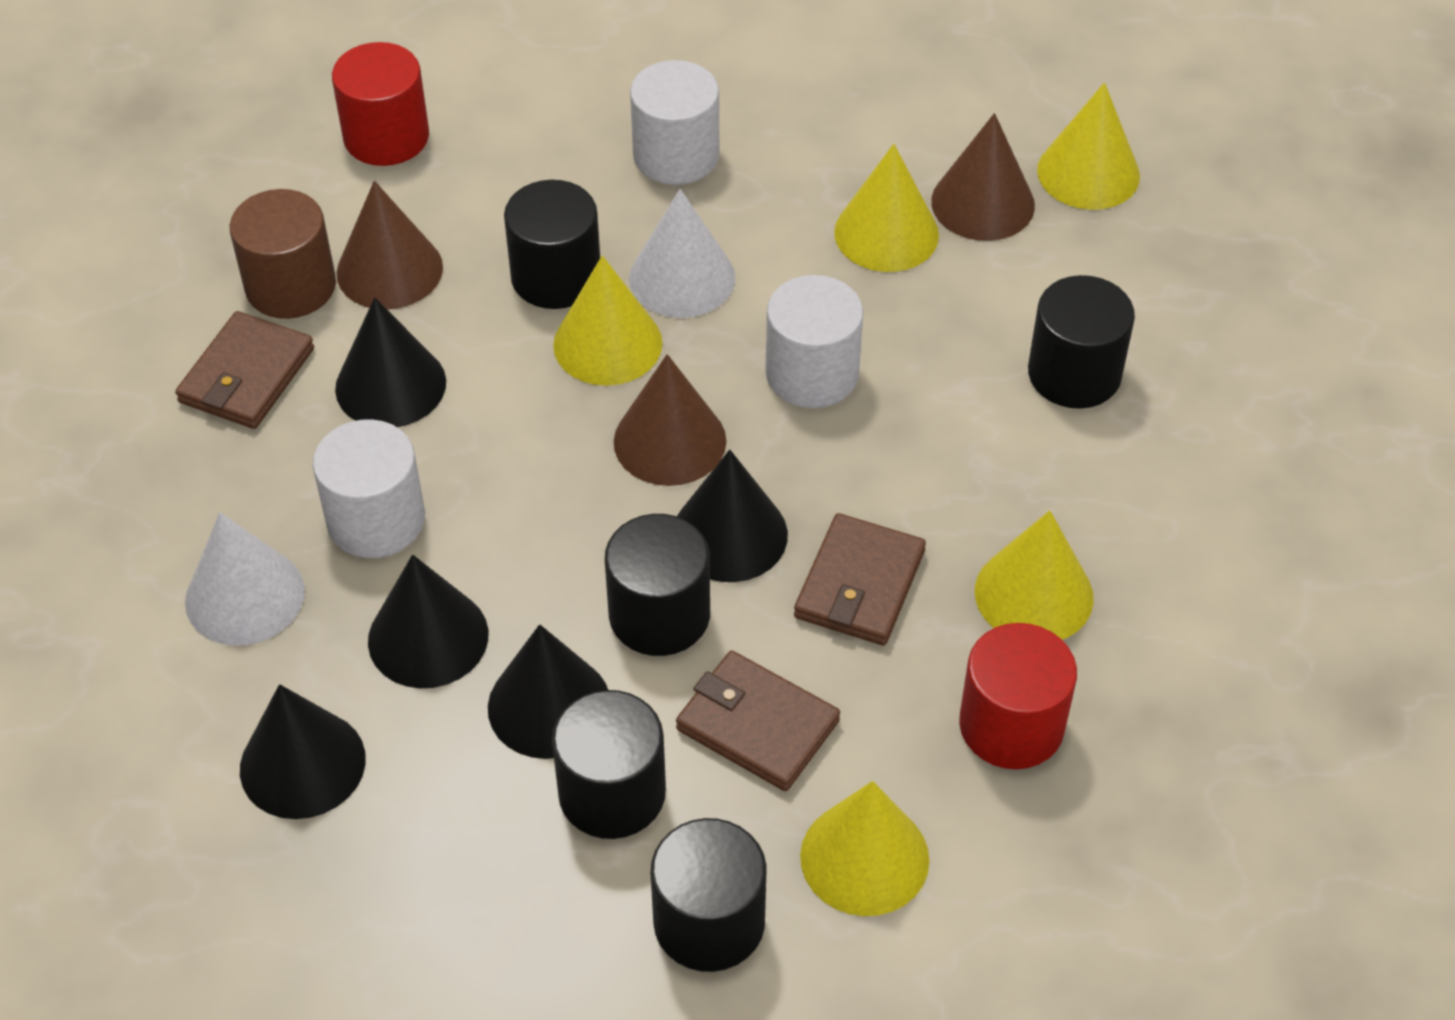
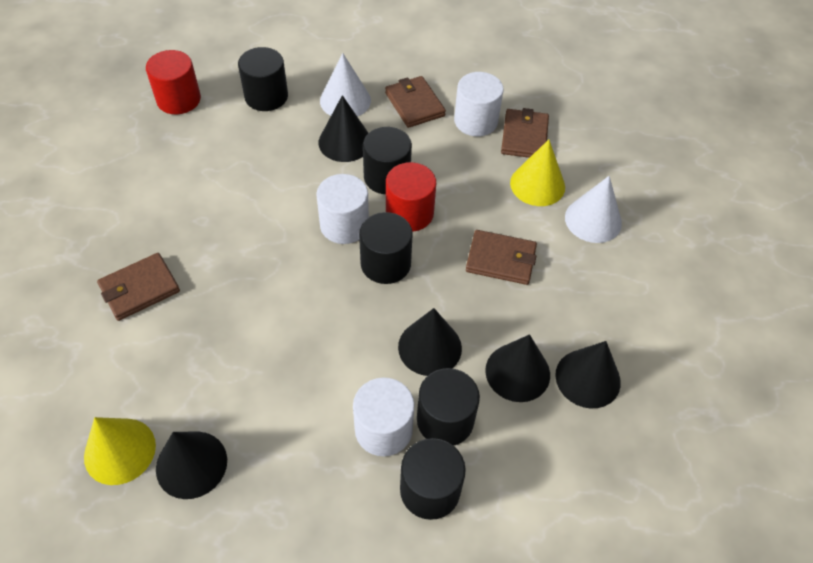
brown cone: 3 -> 0
brown cylinder: 1 -> 0
brown wallet: 3 -> 4
yellow cone: 5 -> 2

